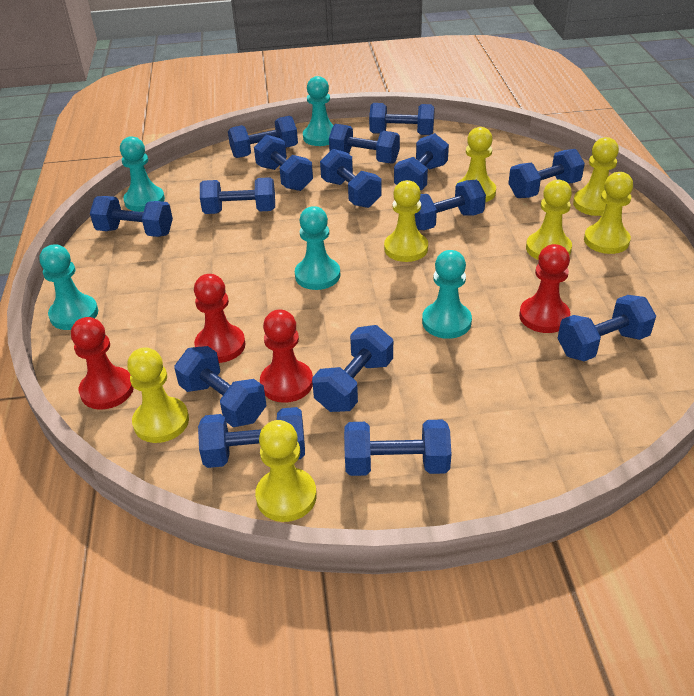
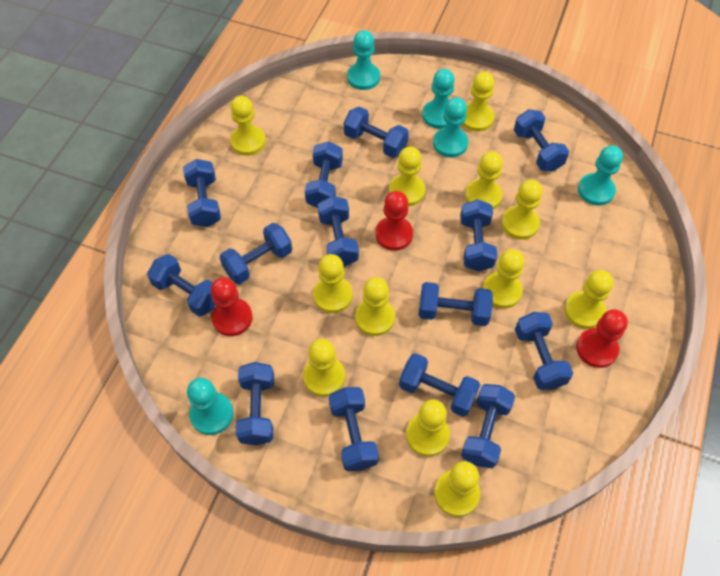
blue dumbbell: 15 -> 14
red pawn: 4 -> 3
yellow pawn: 7 -> 12

